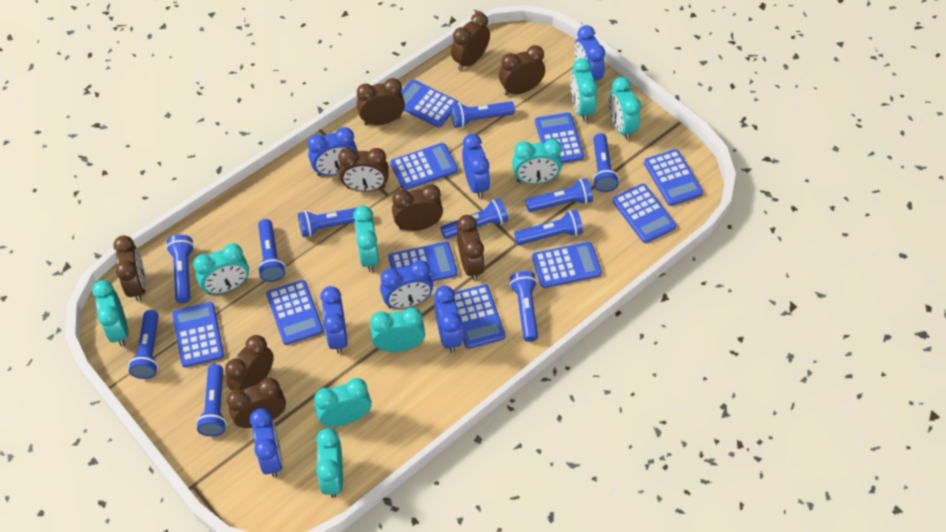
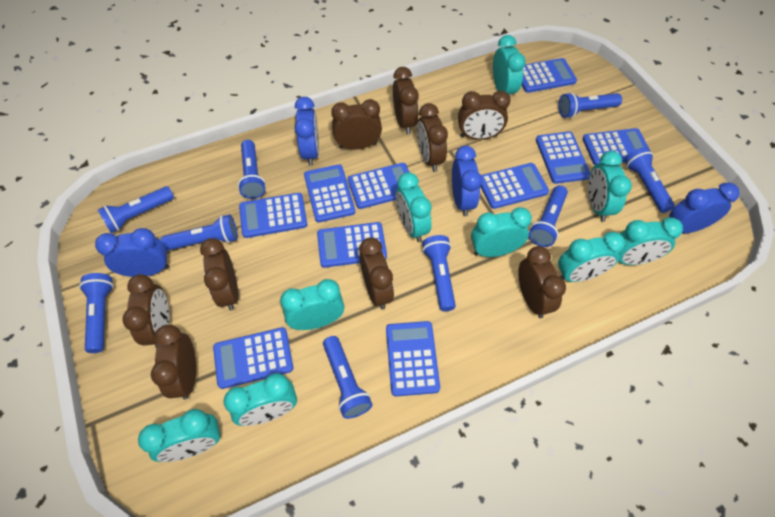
blue clock: 7 -> 4
blue flashlight: 11 -> 9

